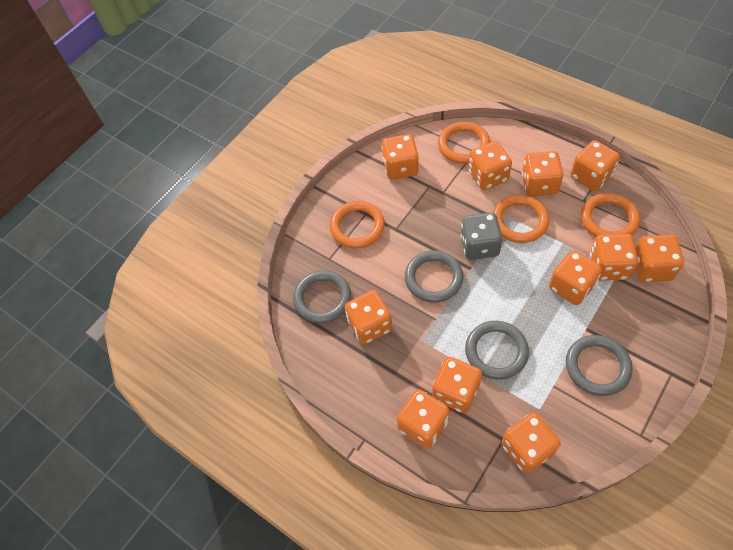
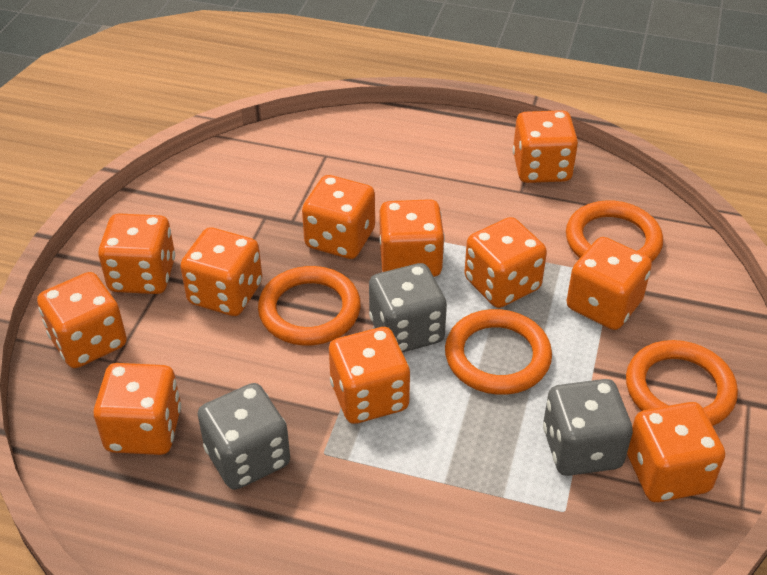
grey dice: 1 -> 3
grey ring: 4 -> 0

